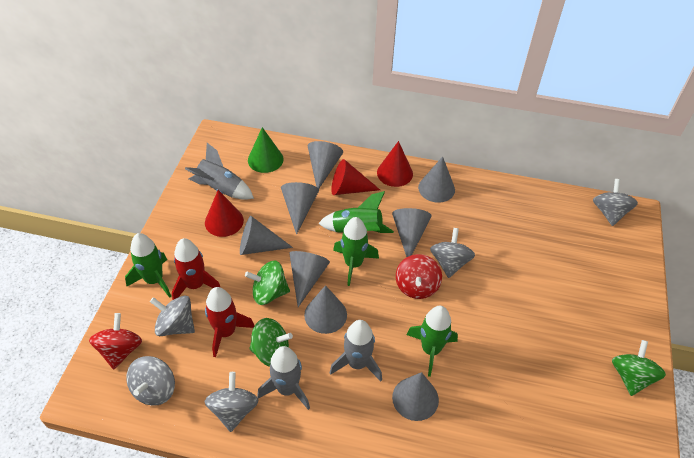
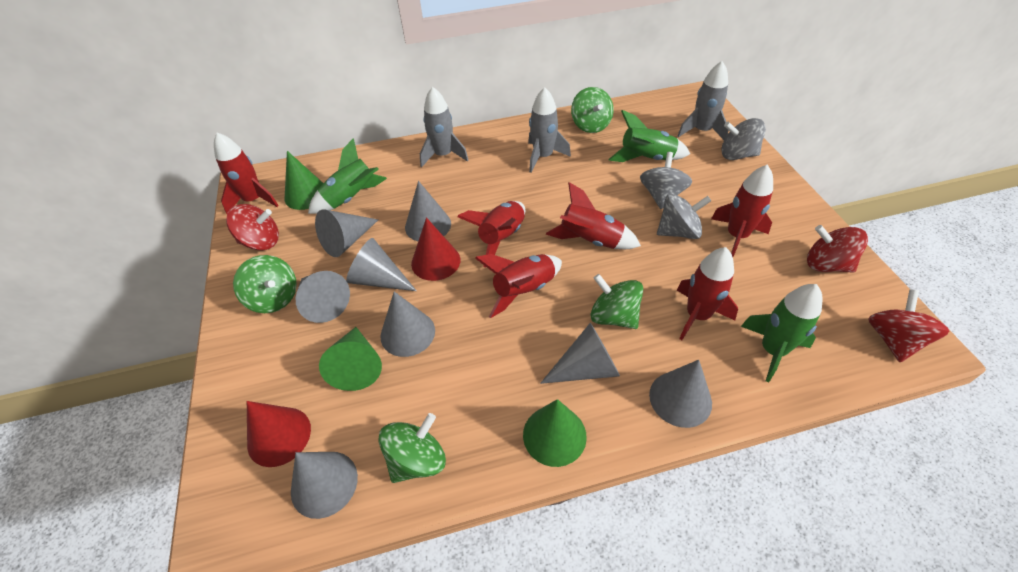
green cone: 1 -> 3
green rocket: 4 -> 3
green spinning top: 3 -> 4
grey spinning top: 5 -> 3
red cone: 3 -> 2
red rocket: 2 -> 6
red spinning top: 2 -> 3

